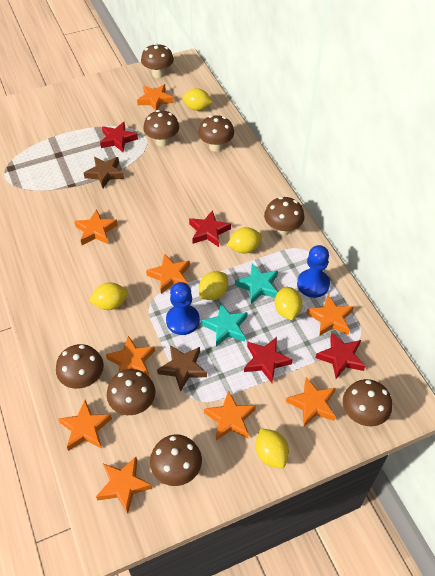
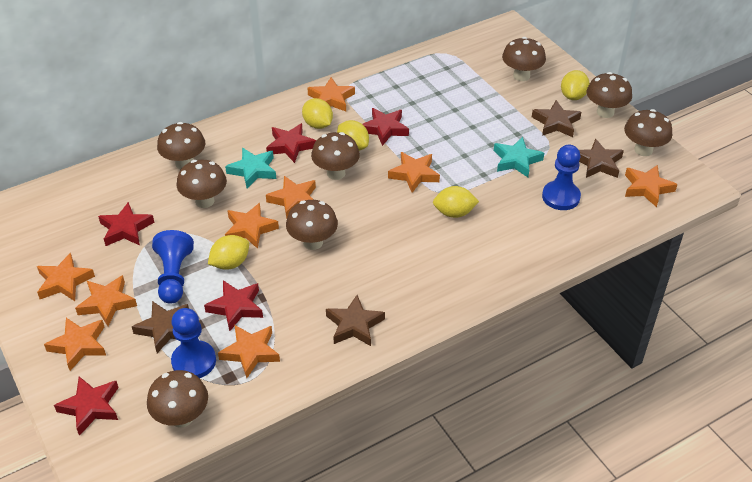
blue pawn: 2 -> 3
brown star: 2 -> 4
red star: 4 -> 5
yellow lemon: 6 -> 5

